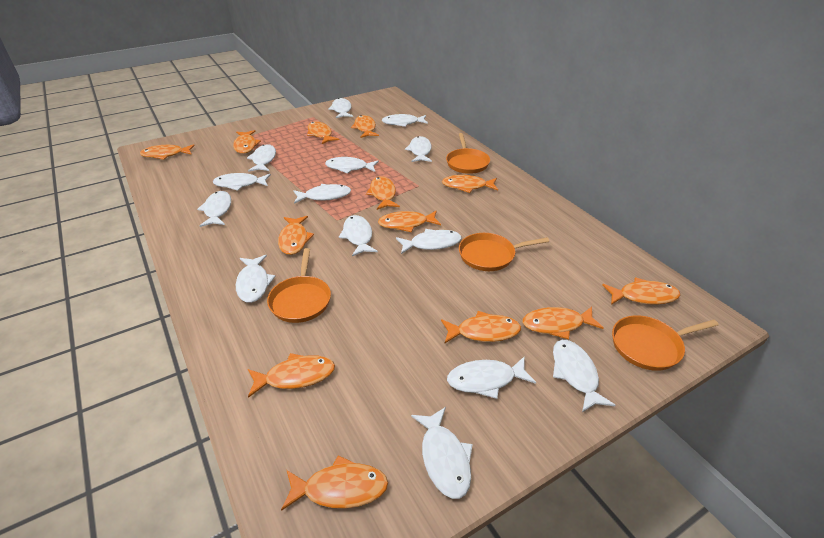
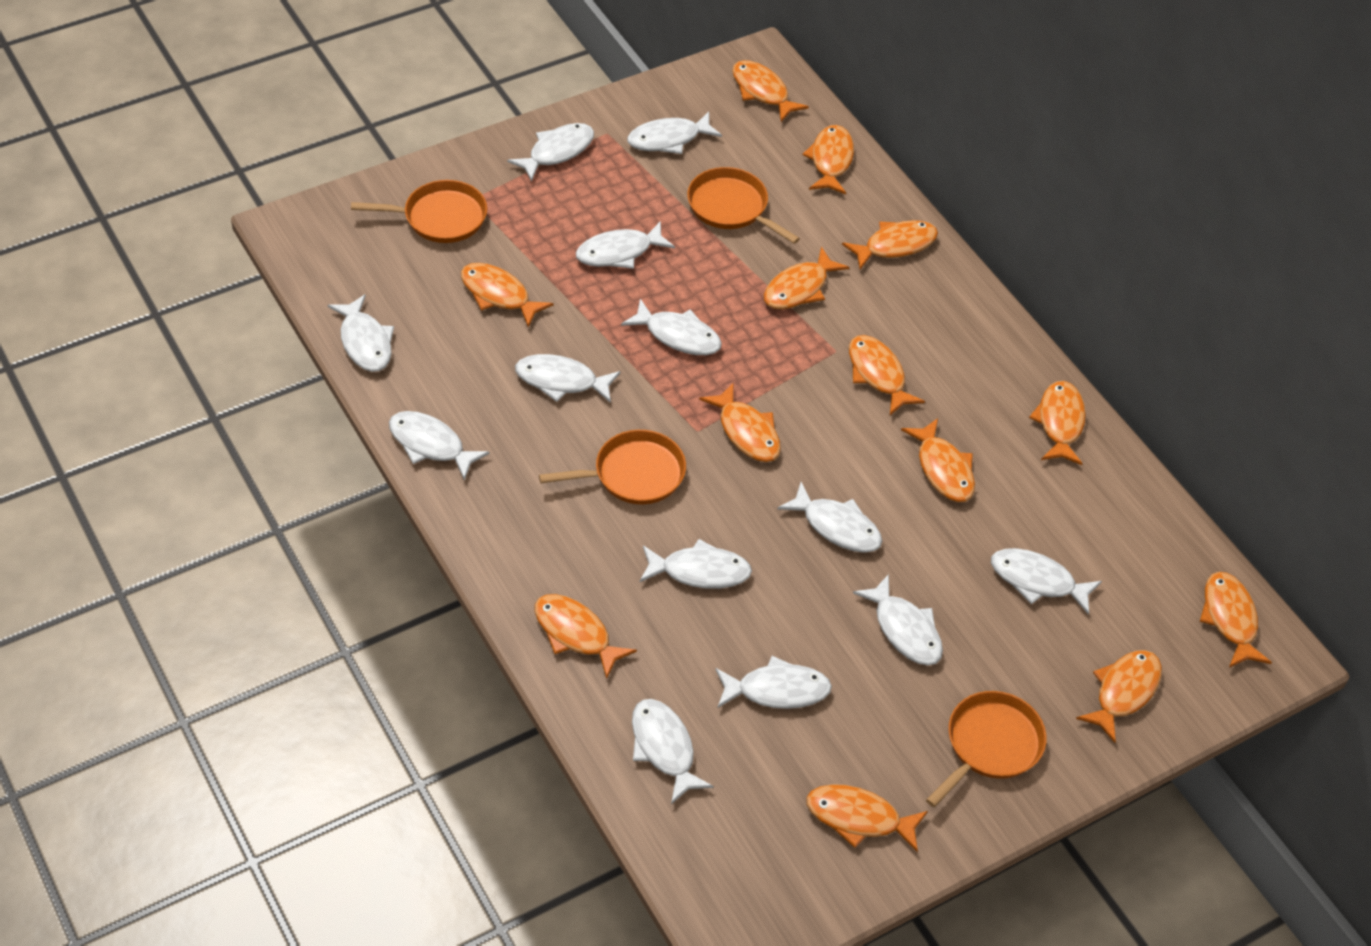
white fish: 14 -> 13

